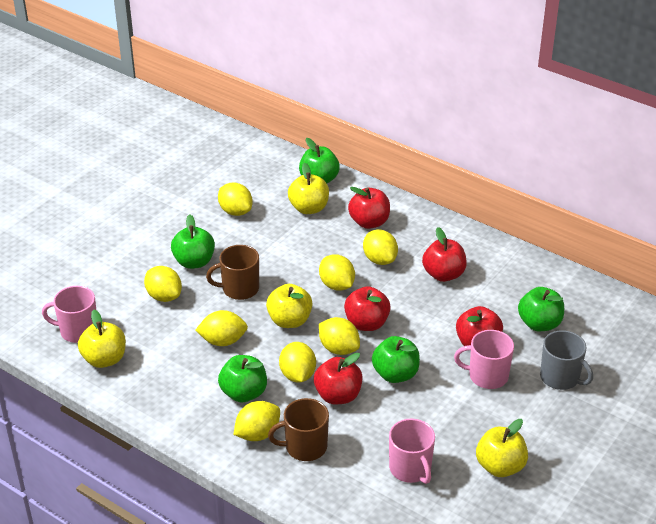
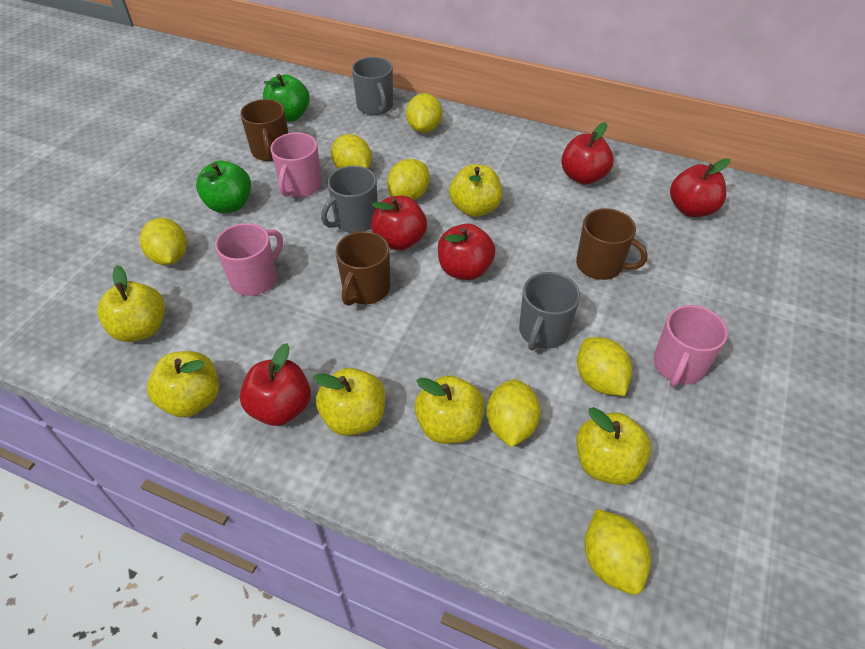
brown mug: 2 -> 3
green apple: 5 -> 2
grey mug: 1 -> 3
yellow apple: 4 -> 6
yellow lemon: 8 -> 7

